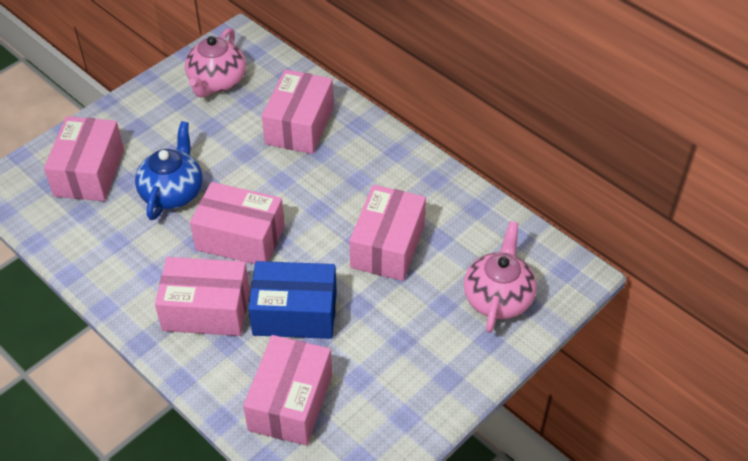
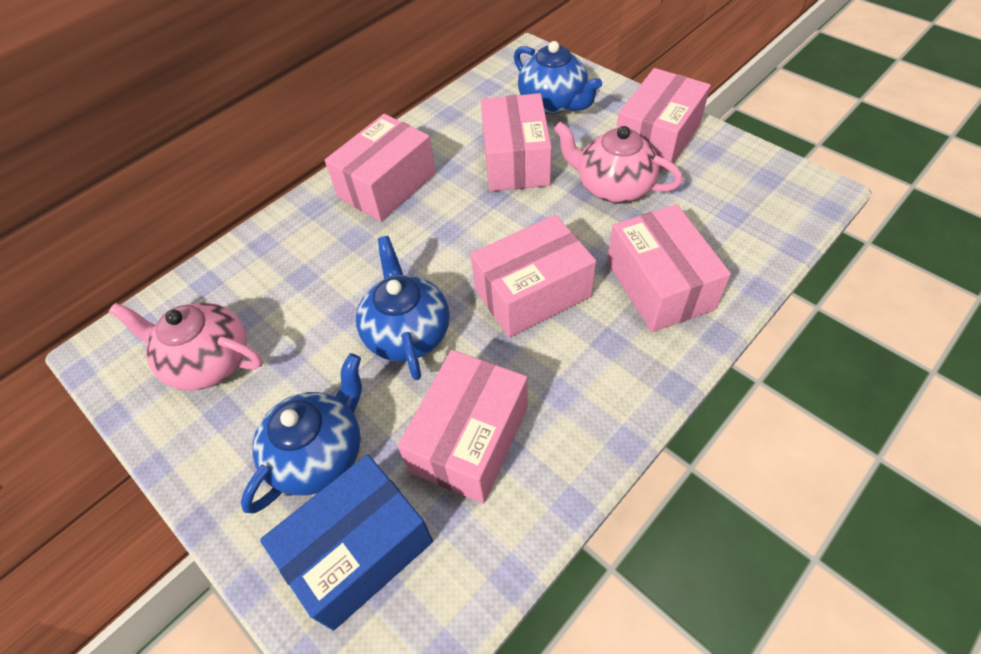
blue teapot: 1 -> 3

